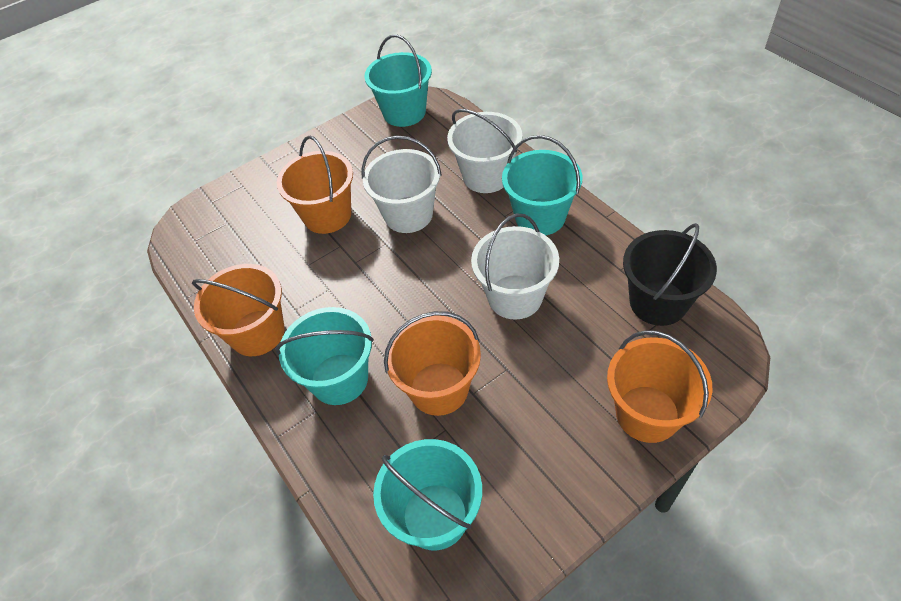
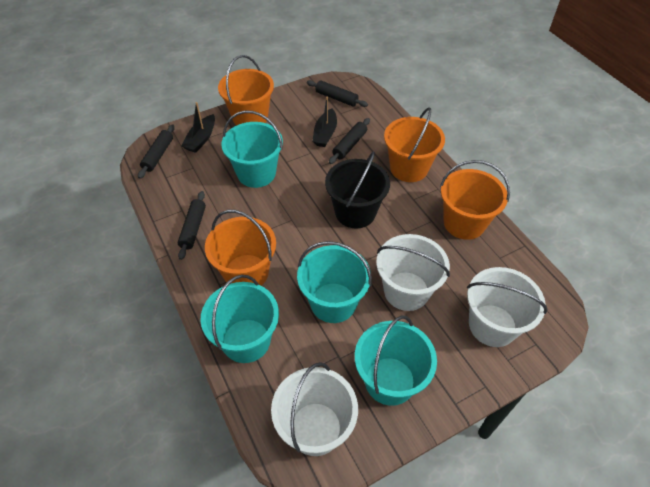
black boat: 0 -> 2
black rolling pin: 0 -> 4

